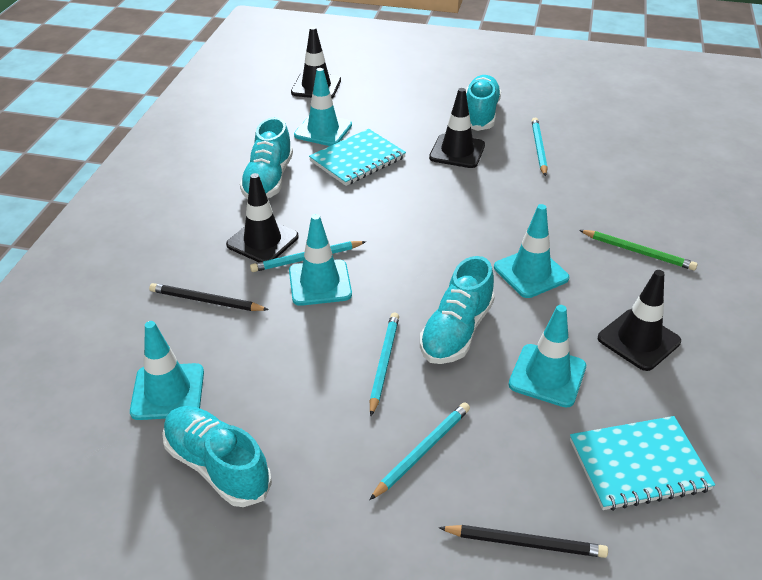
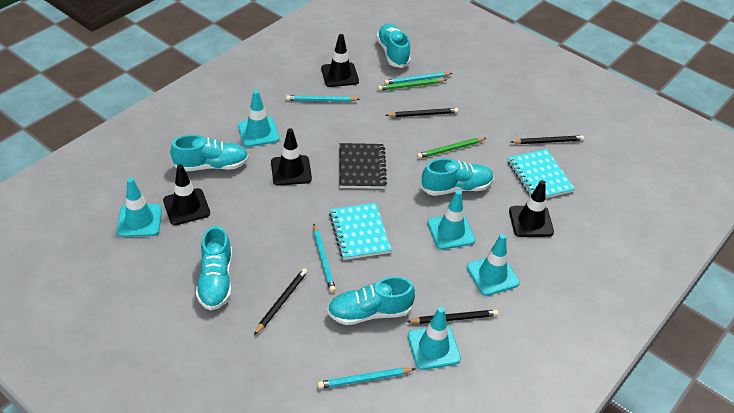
black notebook: 0 -> 1
black pencil: 2 -> 4
green pencil: 1 -> 2
turquoise shoe: 4 -> 5

